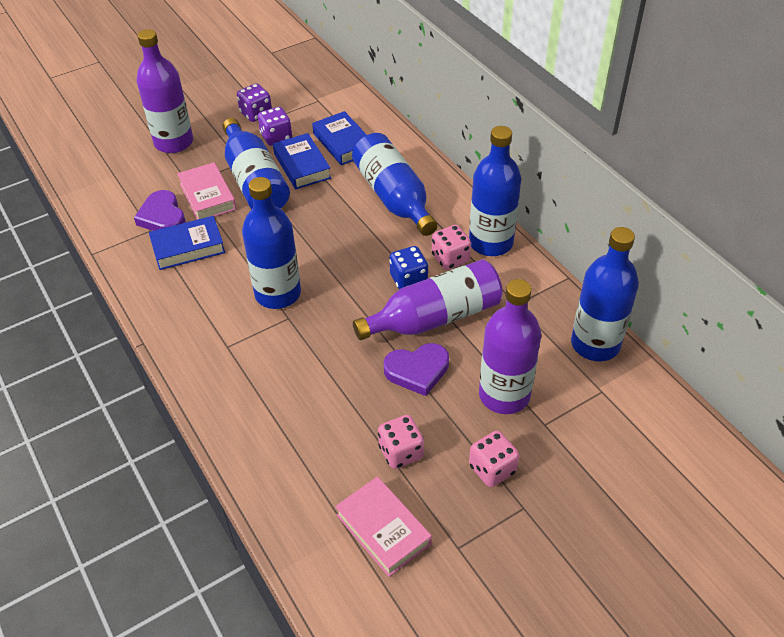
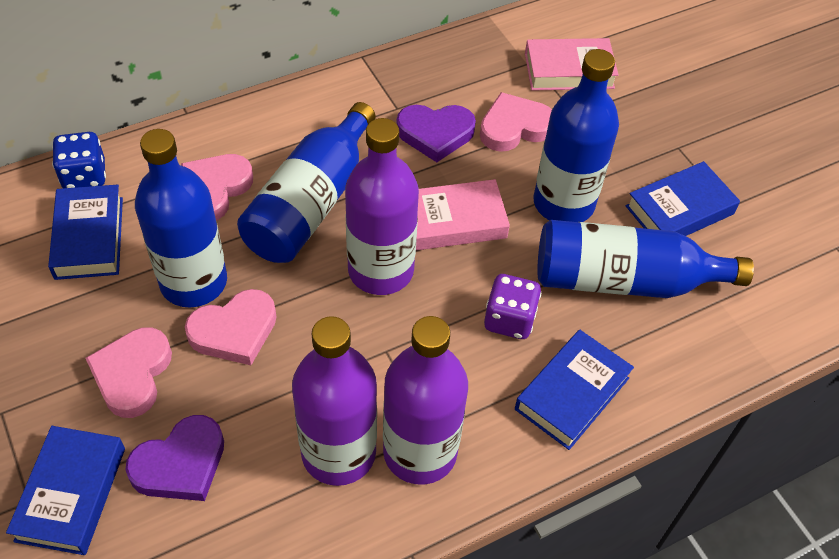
blue book: 3 -> 4
blue bottle: 5 -> 4
pink dice: 3 -> 0
pink heart: 0 -> 4
purple dice: 2 -> 1

